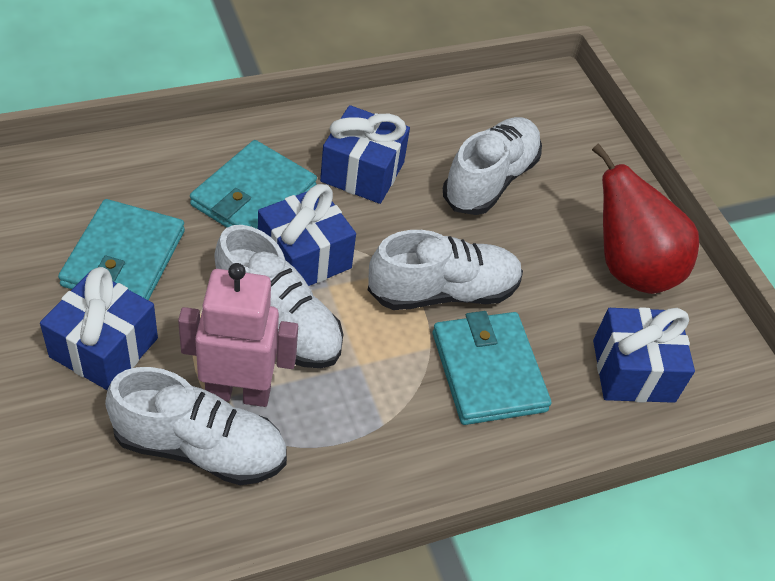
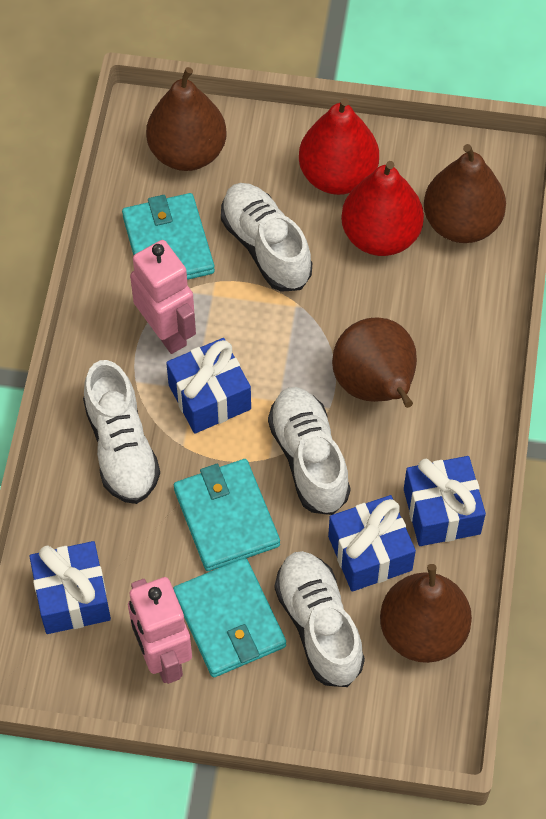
brown pear: 0 -> 4
pink robot: 1 -> 2
red pear: 1 -> 2

